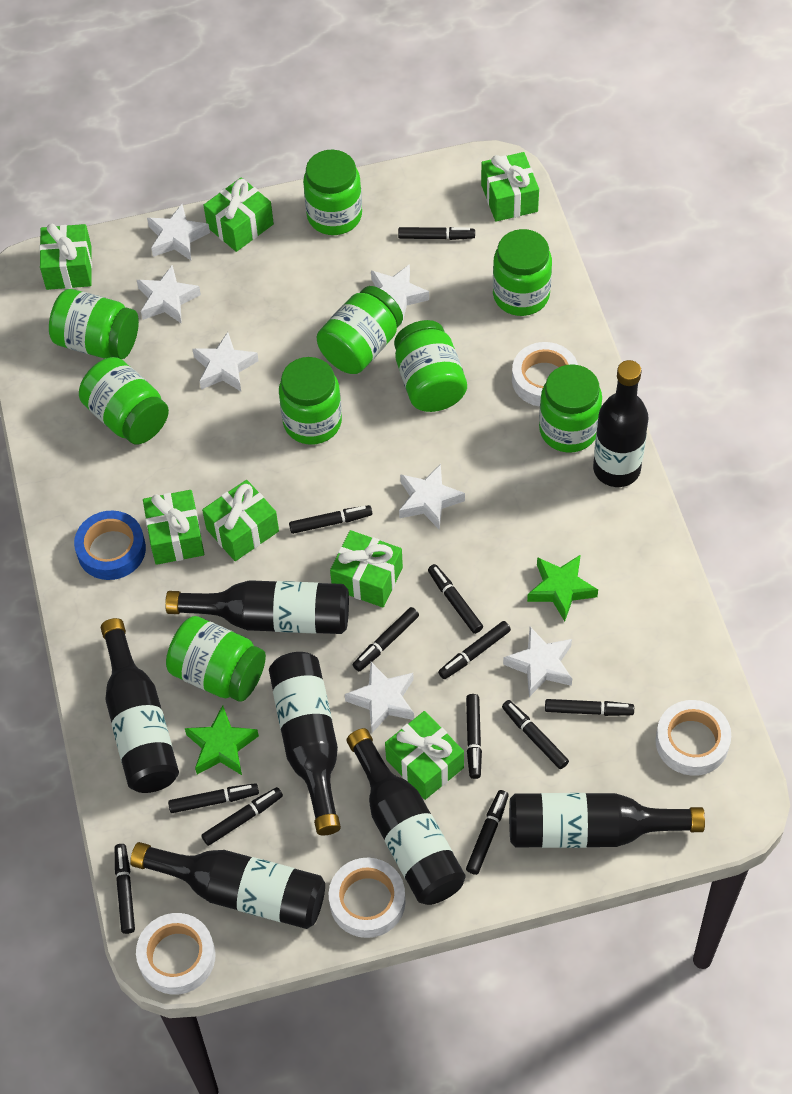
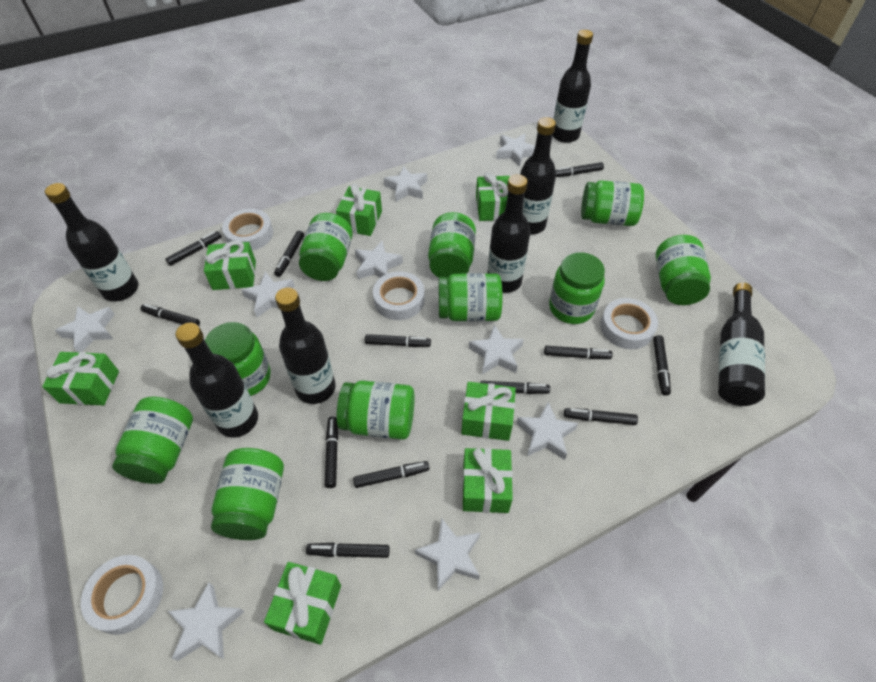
blue tape: 1 -> 0
green jar: 9 -> 10
green star: 2 -> 0
white star: 7 -> 9

